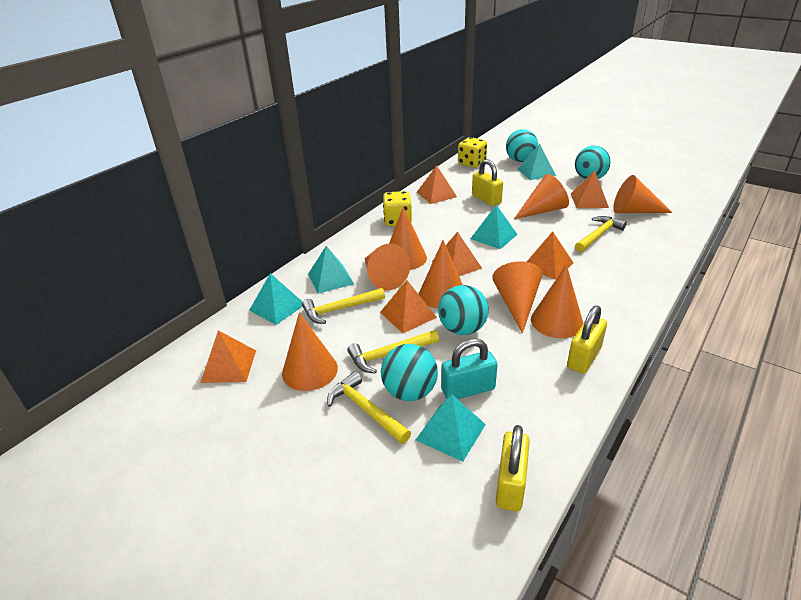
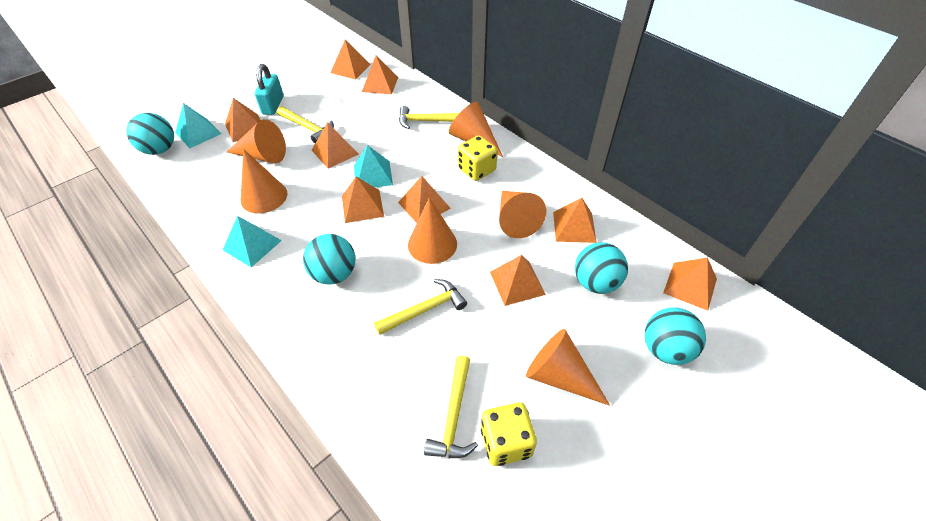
orange cone: 8 -> 6
orange pyramid: 6 -> 9
turquoise pyramid: 5 -> 3
yellow padlock: 3 -> 0

